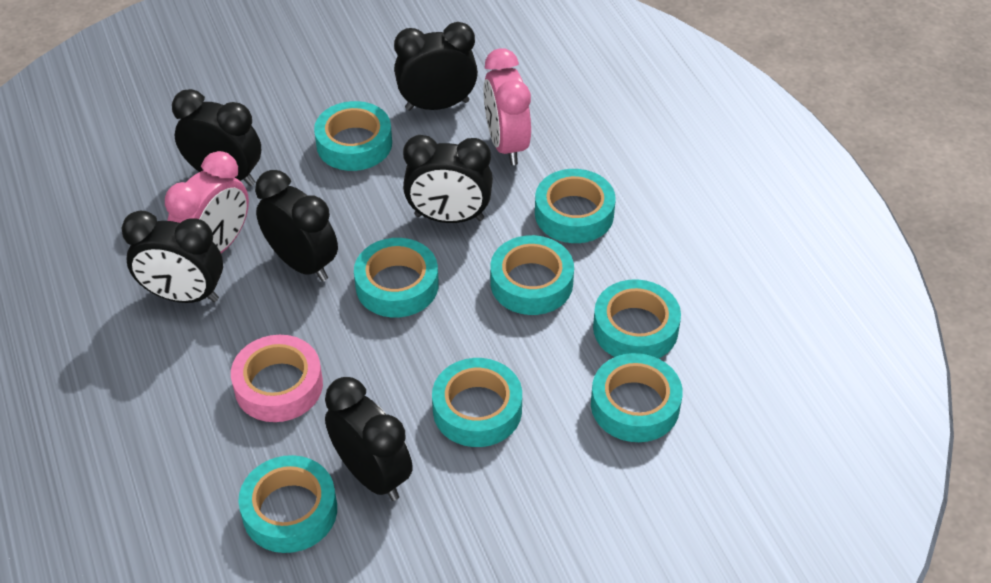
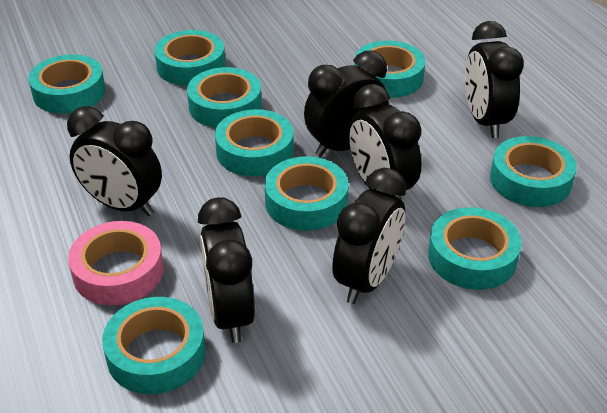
pink clock: 2 -> 0
turquoise tape: 8 -> 9

